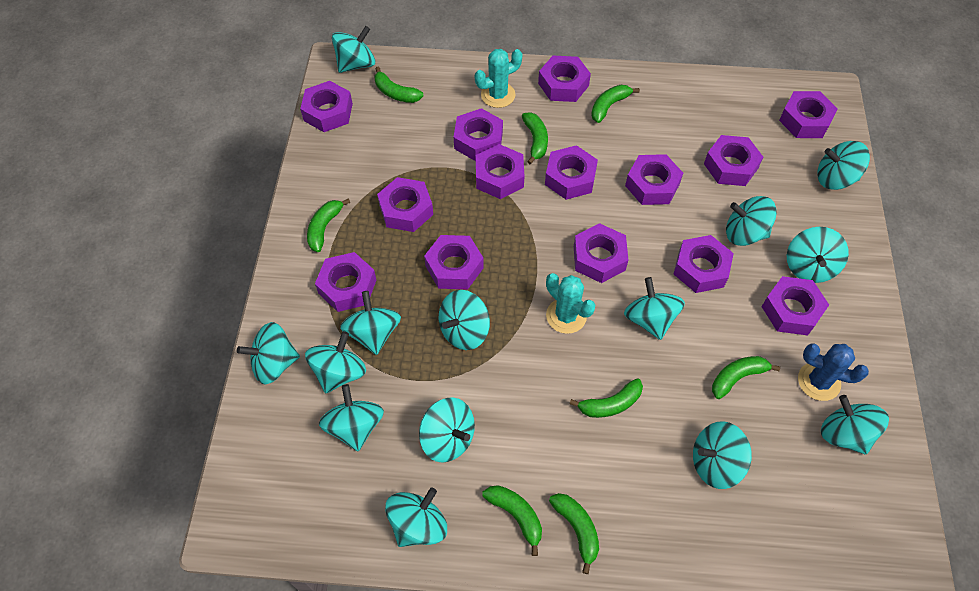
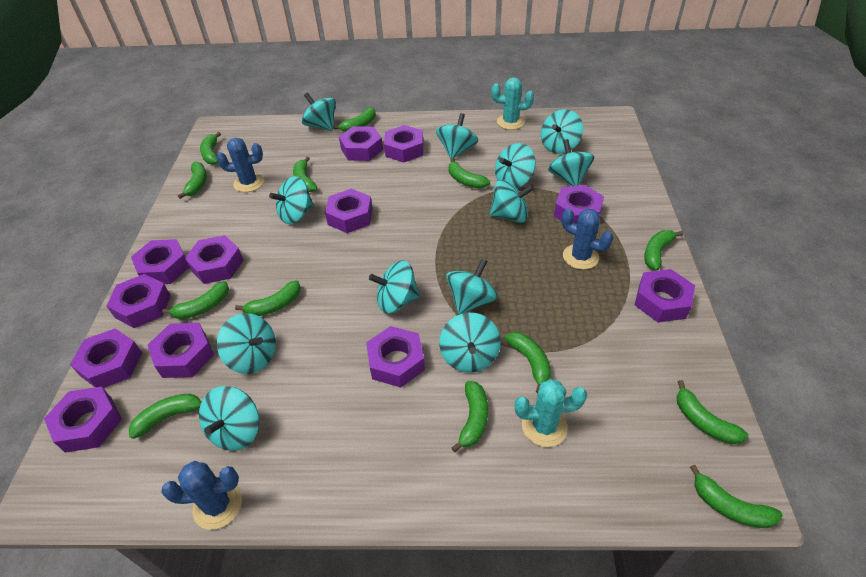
blue cactus: 1 -> 3
green banana: 8 -> 13
purple nut: 14 -> 12
turquoise spinning top: 14 -> 12

